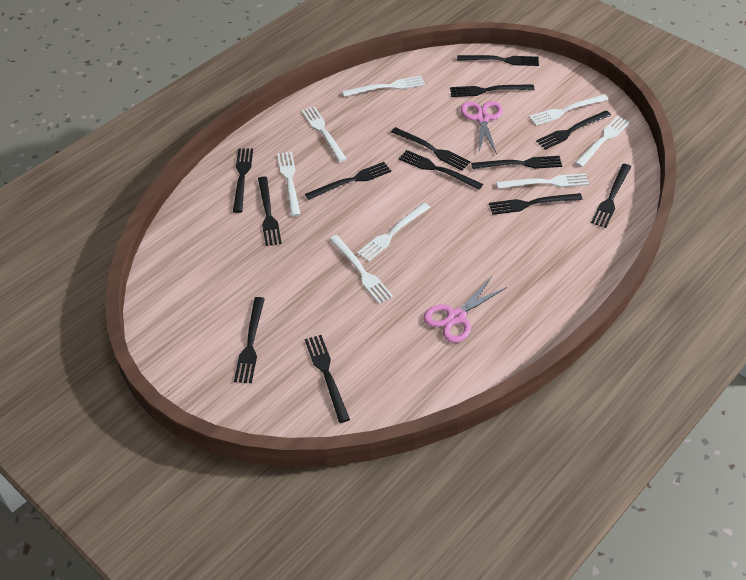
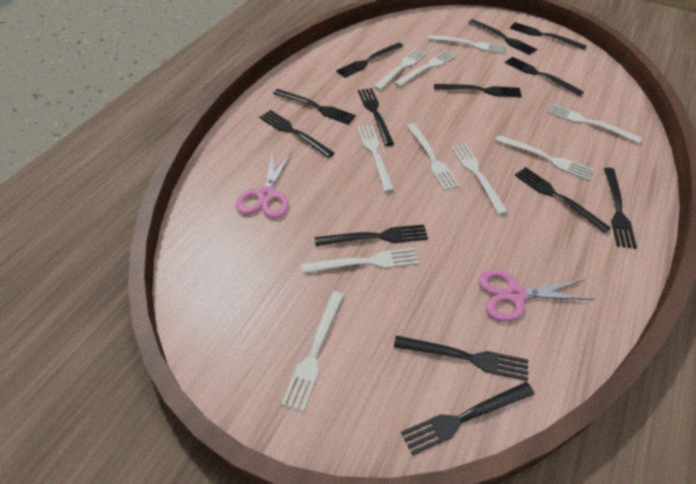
white fork: 8 -> 10

